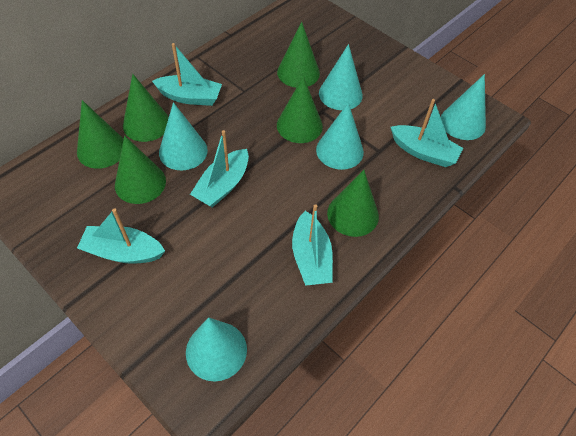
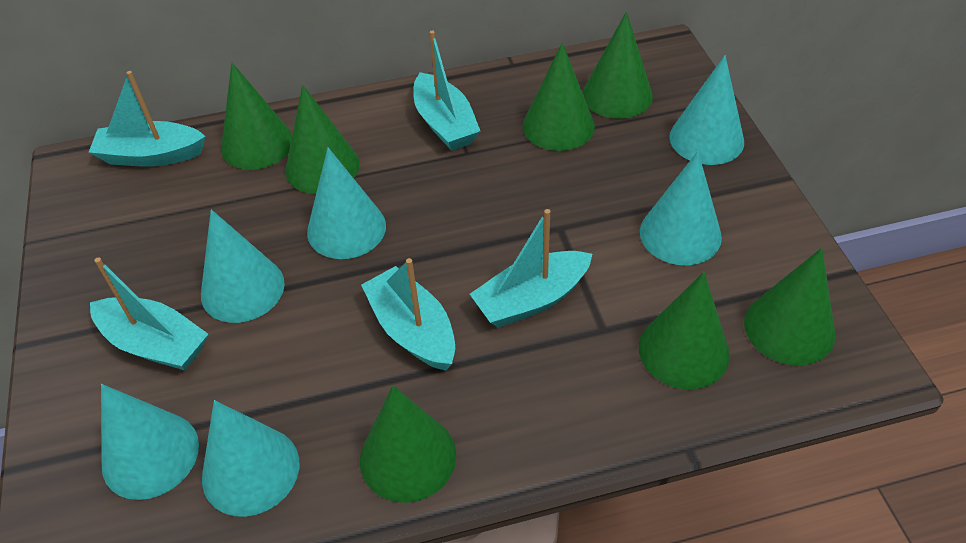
green cone: 6 -> 7
turquoise cone: 5 -> 6

